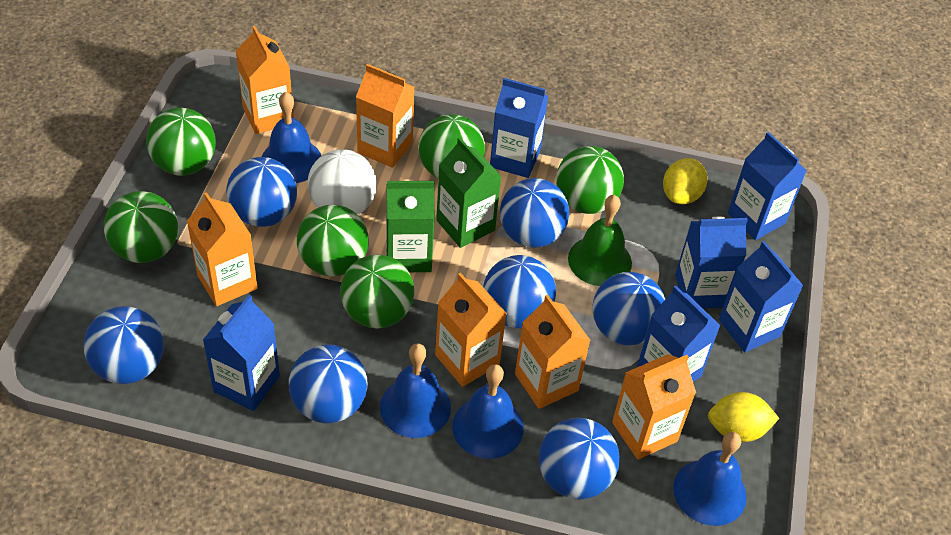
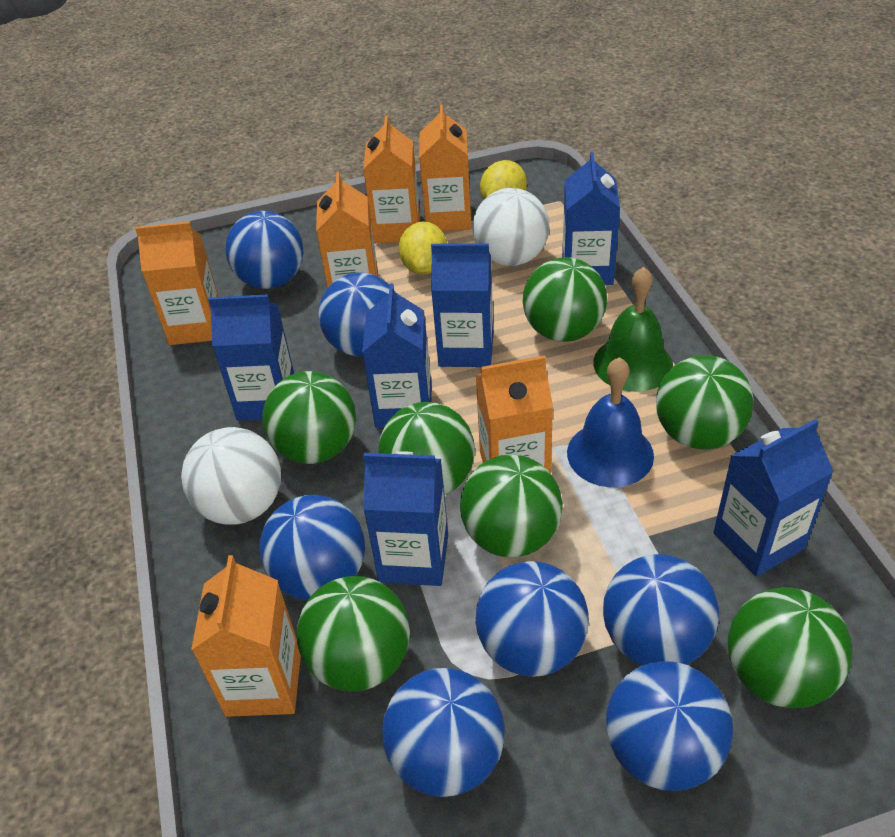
blue bell: 4 -> 1
green ball: 6 -> 7
green carton: 2 -> 0
white ball: 1 -> 2

